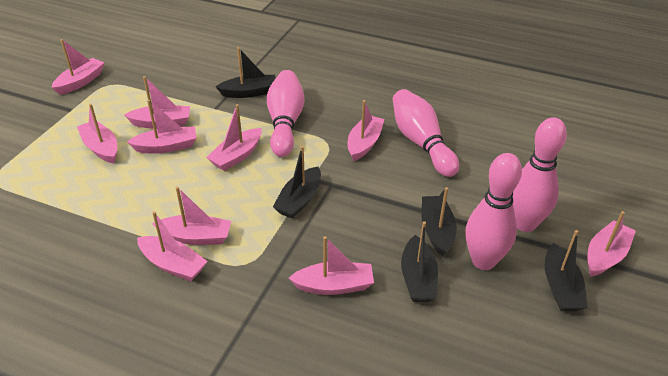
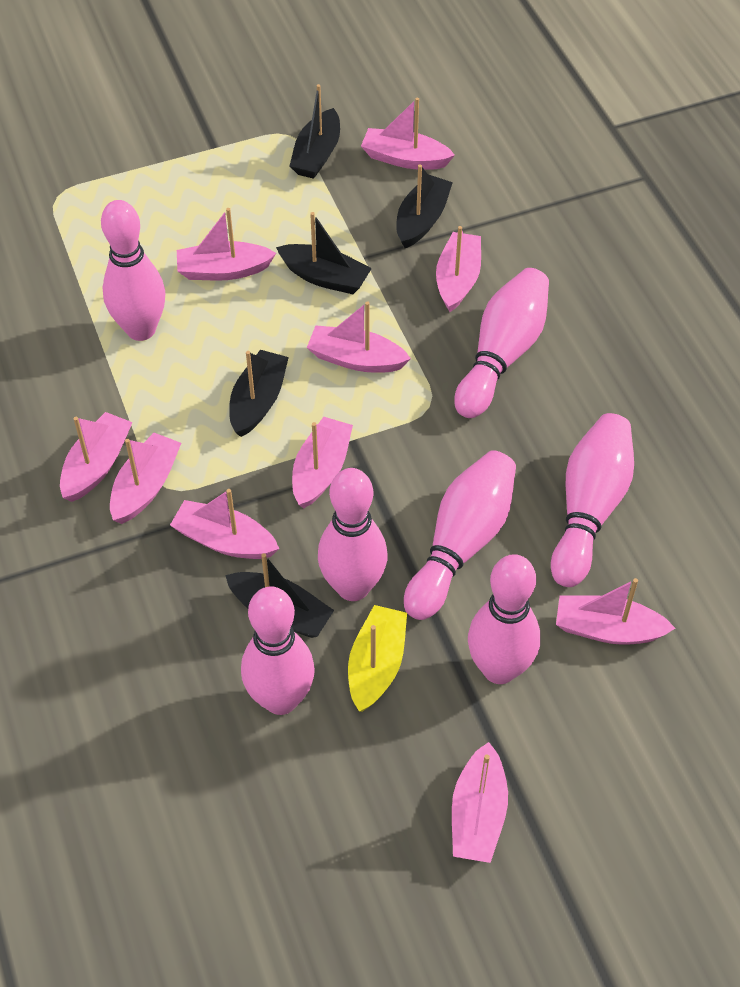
pink bowling pin: 4 -> 7
yellow boat: 0 -> 1

